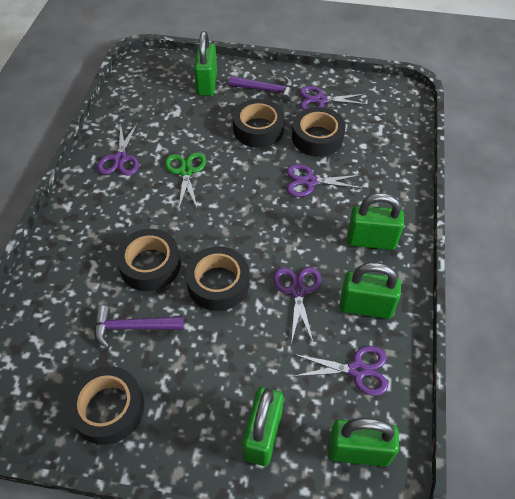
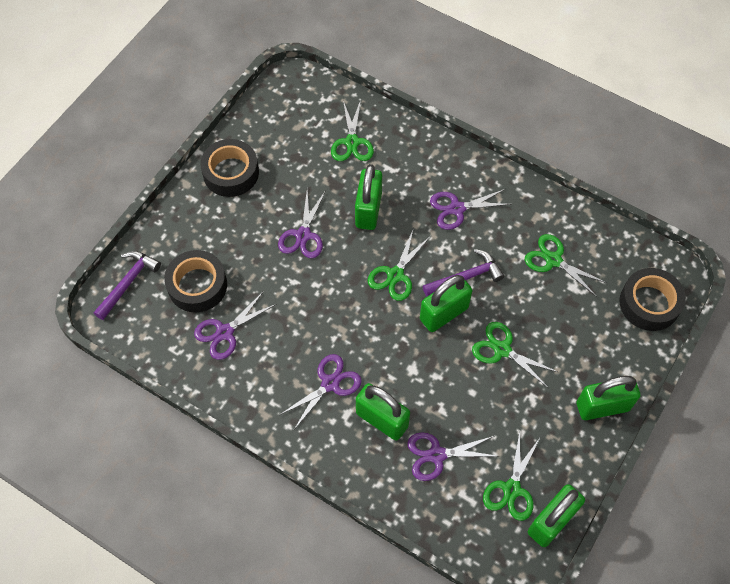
black tape: 5 -> 3
green scissors: 1 -> 5

